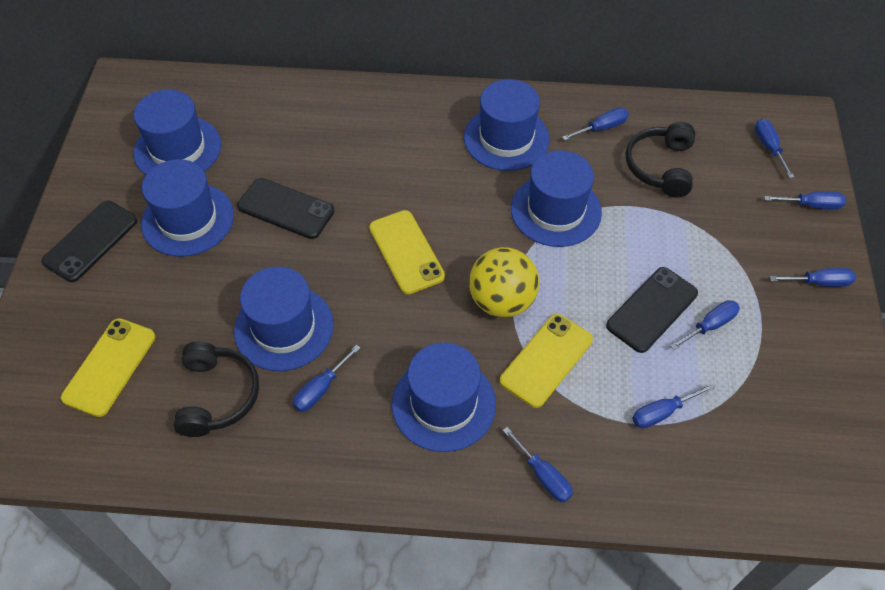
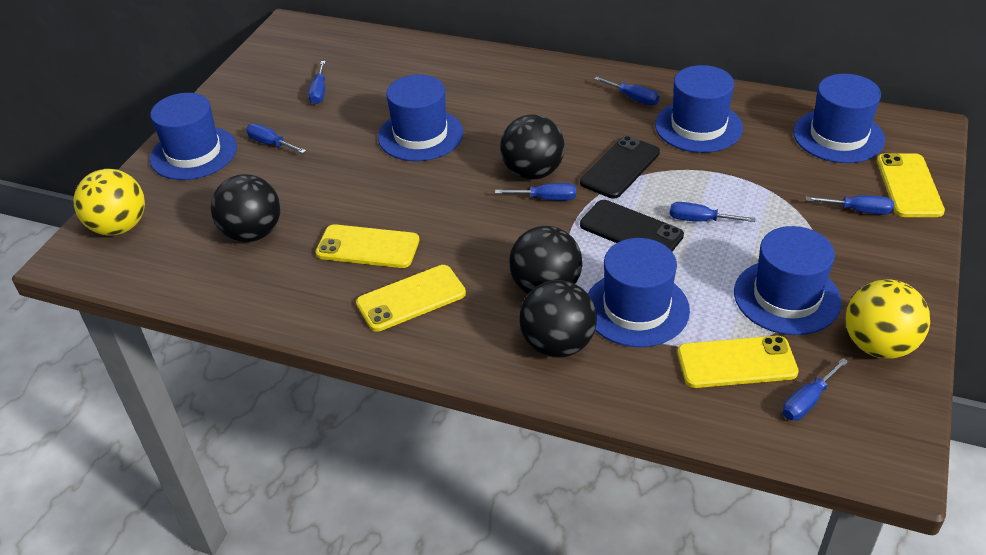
black ball: 0 -> 4
black headphones: 2 -> 0
black phone: 3 -> 2
blue screwdriver: 8 -> 7
yellow ball: 1 -> 2
yellow phone: 3 -> 4

